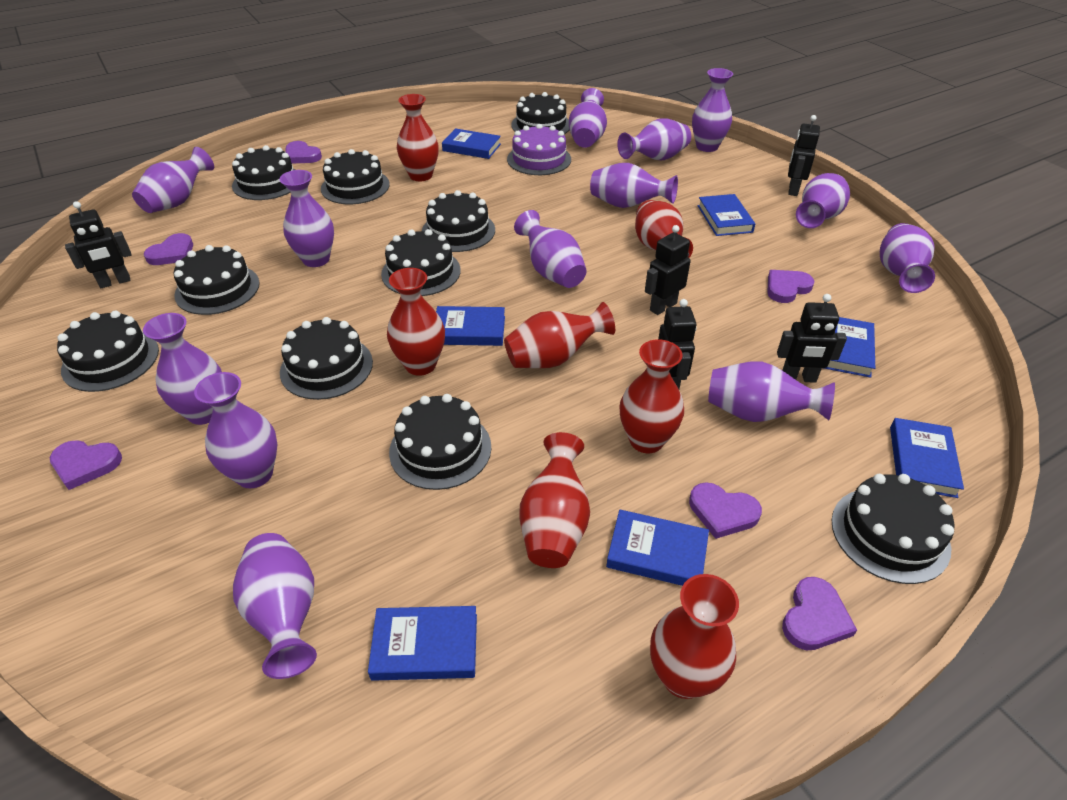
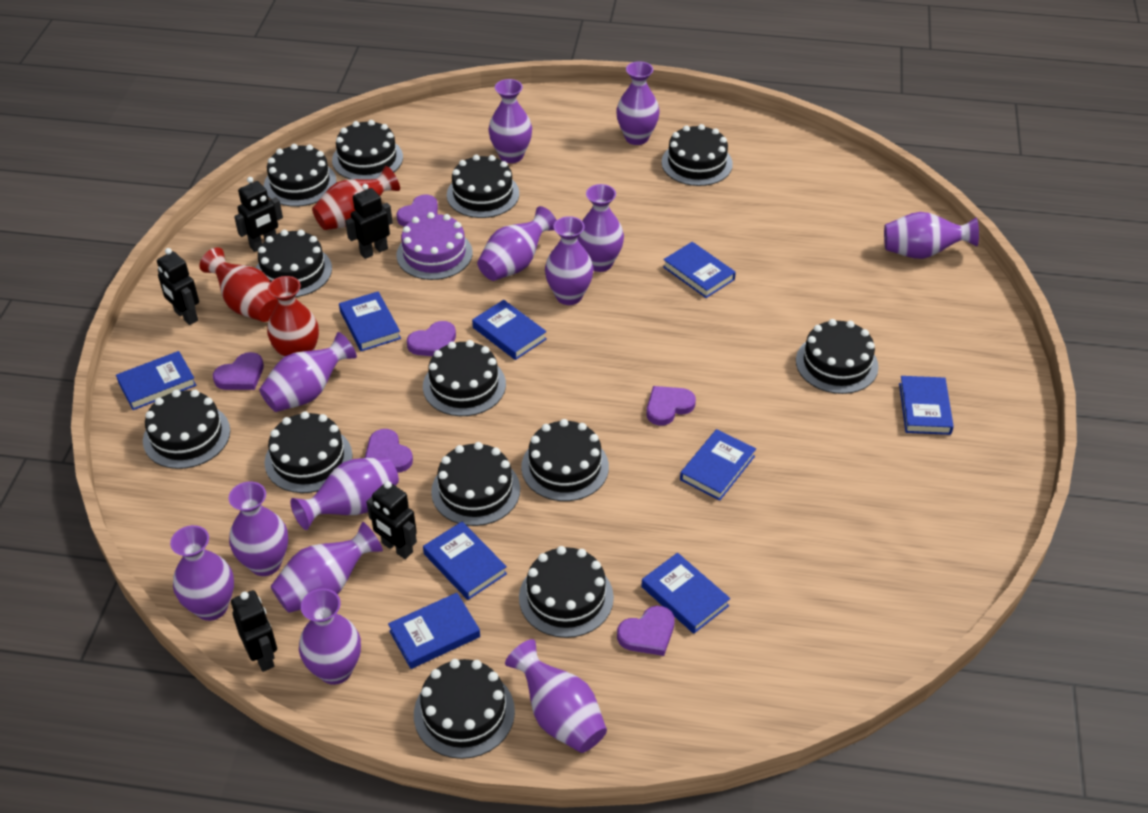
black cake: 10 -> 13
blue book: 7 -> 9
red vase: 7 -> 3

